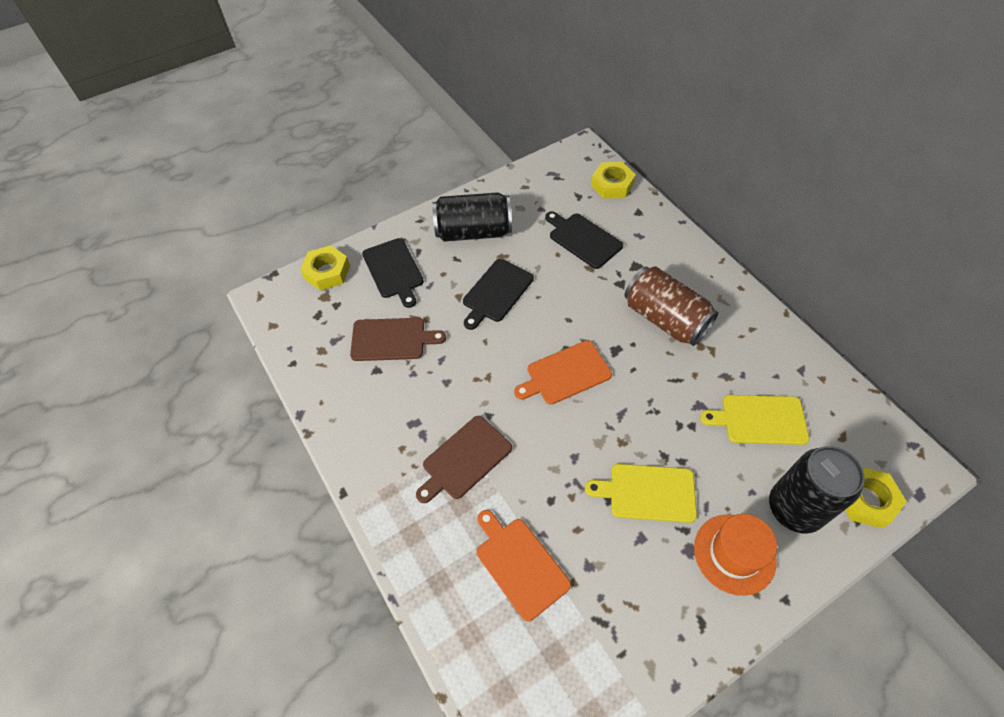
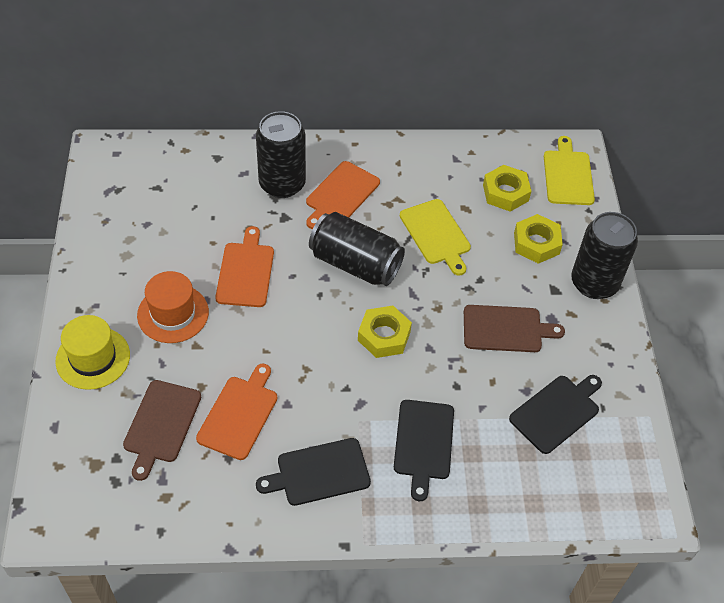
black can: 2 -> 3
brown can: 1 -> 0
orange cutting board: 2 -> 3
yellow hat: 0 -> 1

